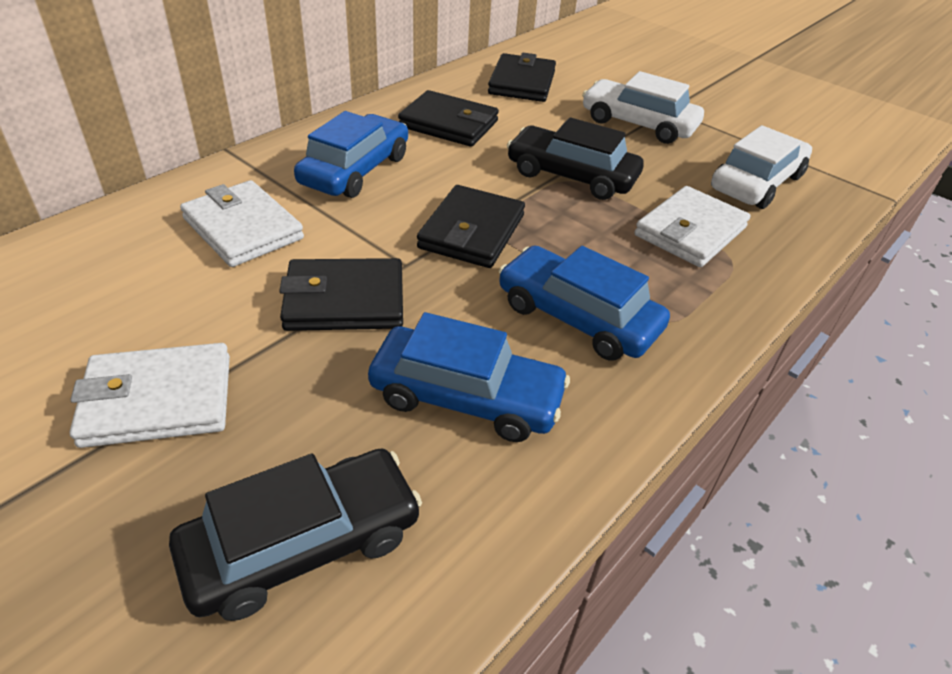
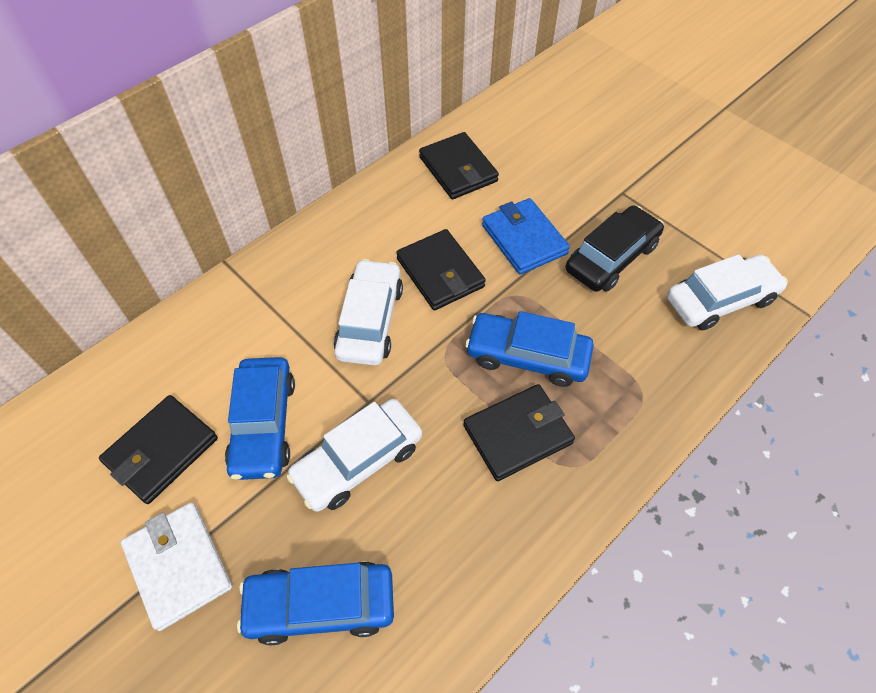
black car: 2 -> 1
blue wallet: 0 -> 1
white car: 2 -> 3
white wallet: 3 -> 1

